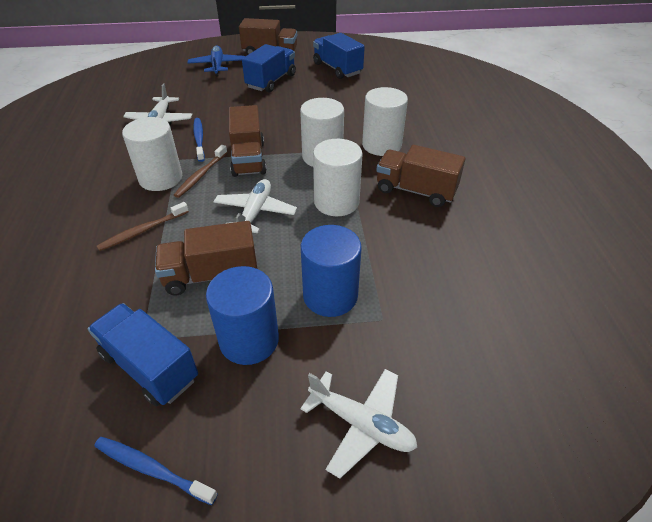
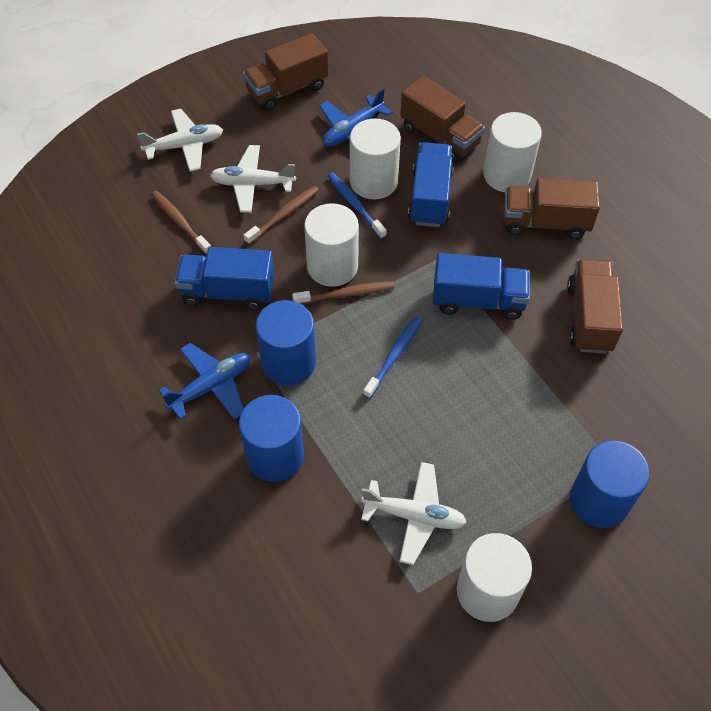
blue cylinder: 2 -> 3
blue plane: 1 -> 2
brown toothbrush: 2 -> 3

